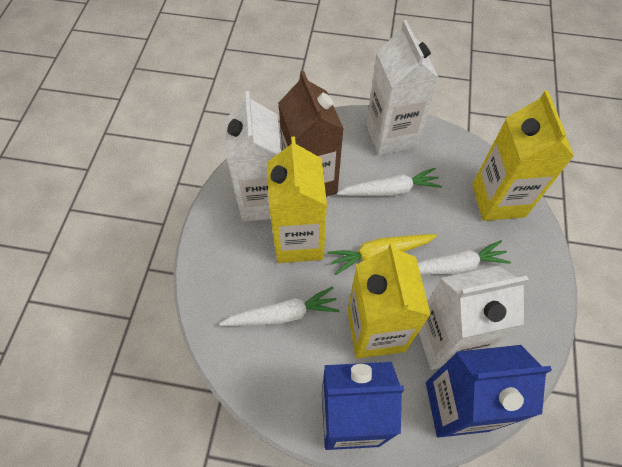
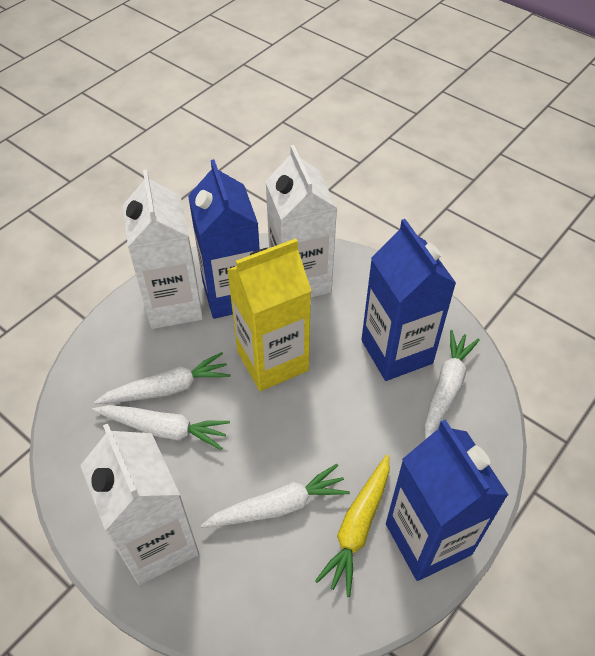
blue carton: 2 -> 3
brown carton: 1 -> 0
white carrot: 3 -> 4
yellow carton: 3 -> 1

